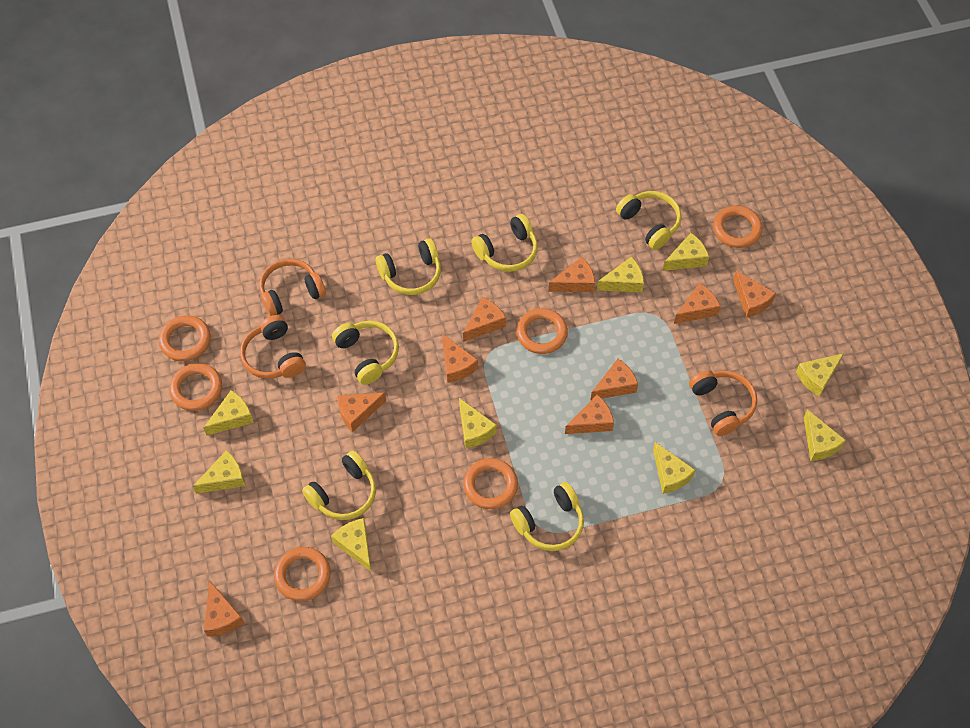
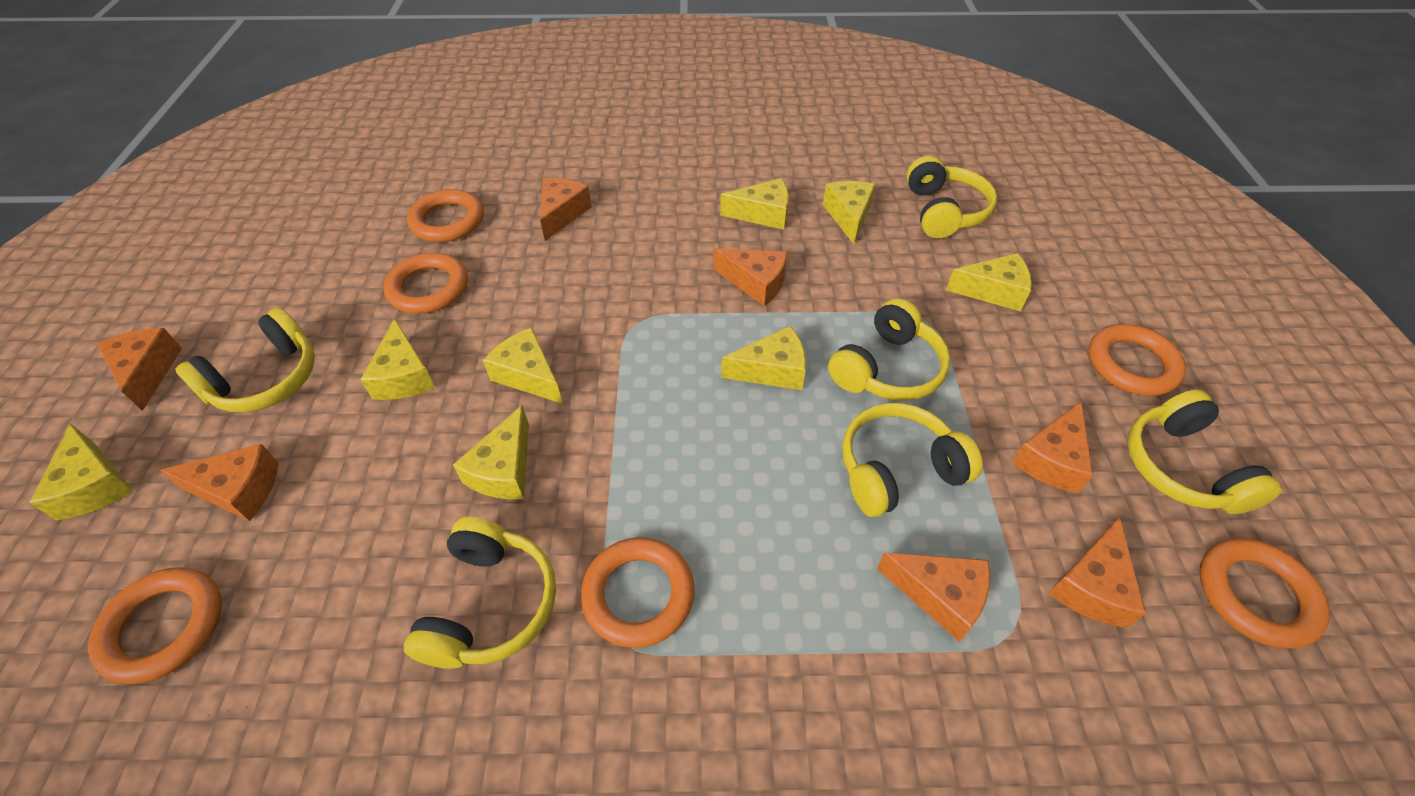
orange cheese: 9 -> 7
orange headphones: 3 -> 0
yellow cheese: 9 -> 8

